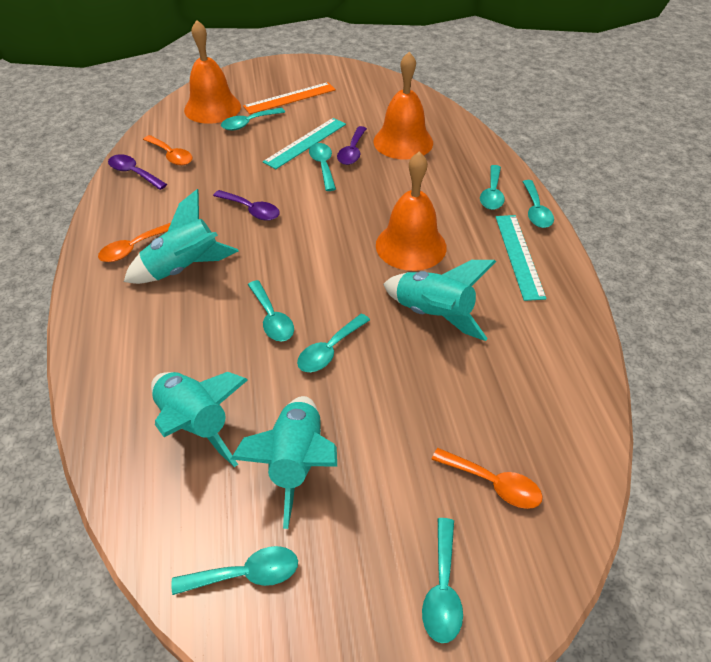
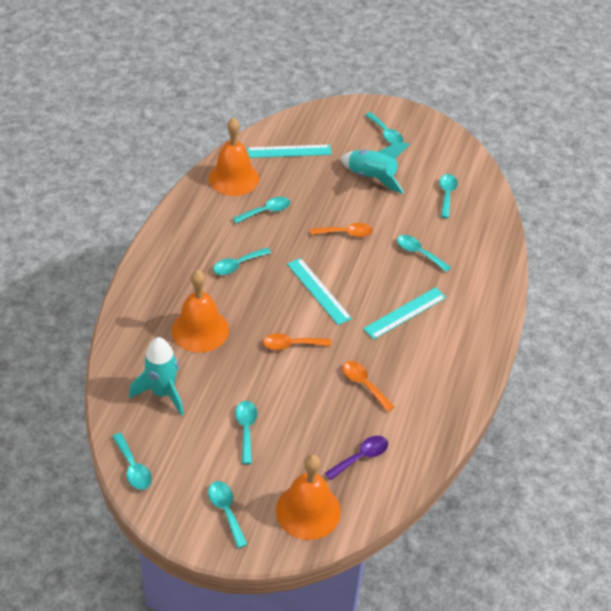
orange ruler: 1 -> 0
purple spoon: 3 -> 1
turquoise rocket: 4 -> 2
turquoise ruler: 2 -> 3

